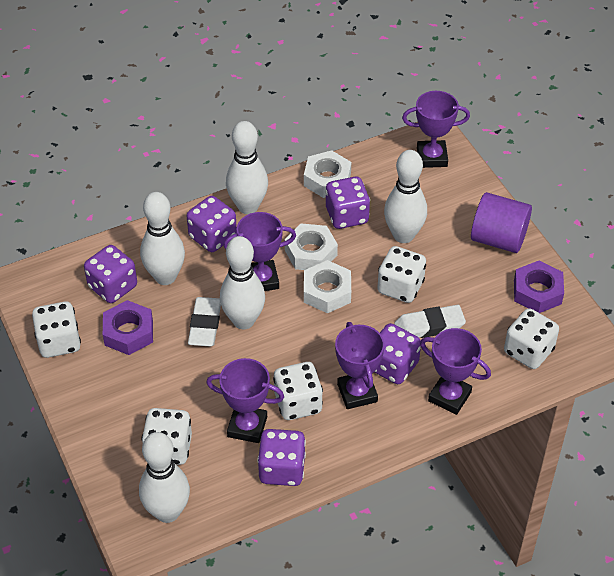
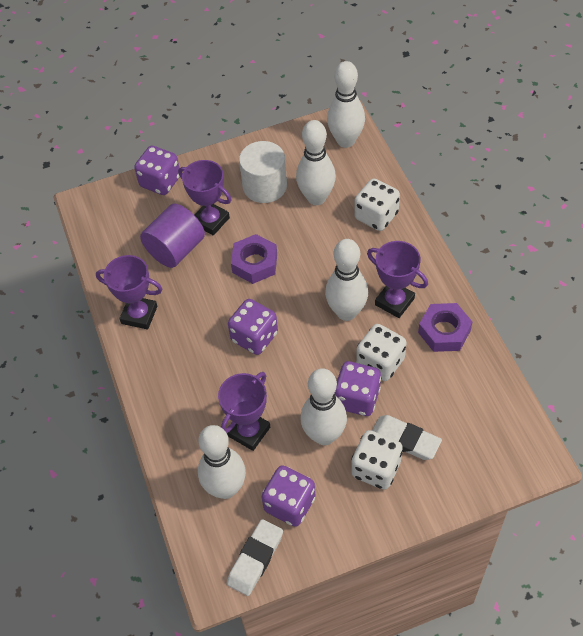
purple dice: 5 -> 4
purple trophy: 5 -> 4
white cylinder: 0 -> 1
white dice: 5 -> 3
white nut: 3 -> 0

